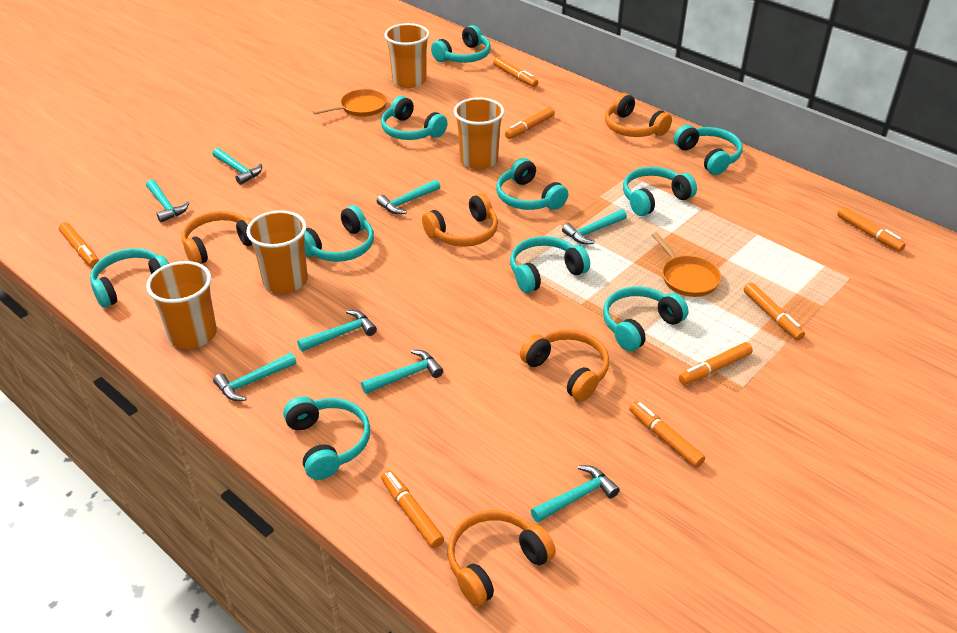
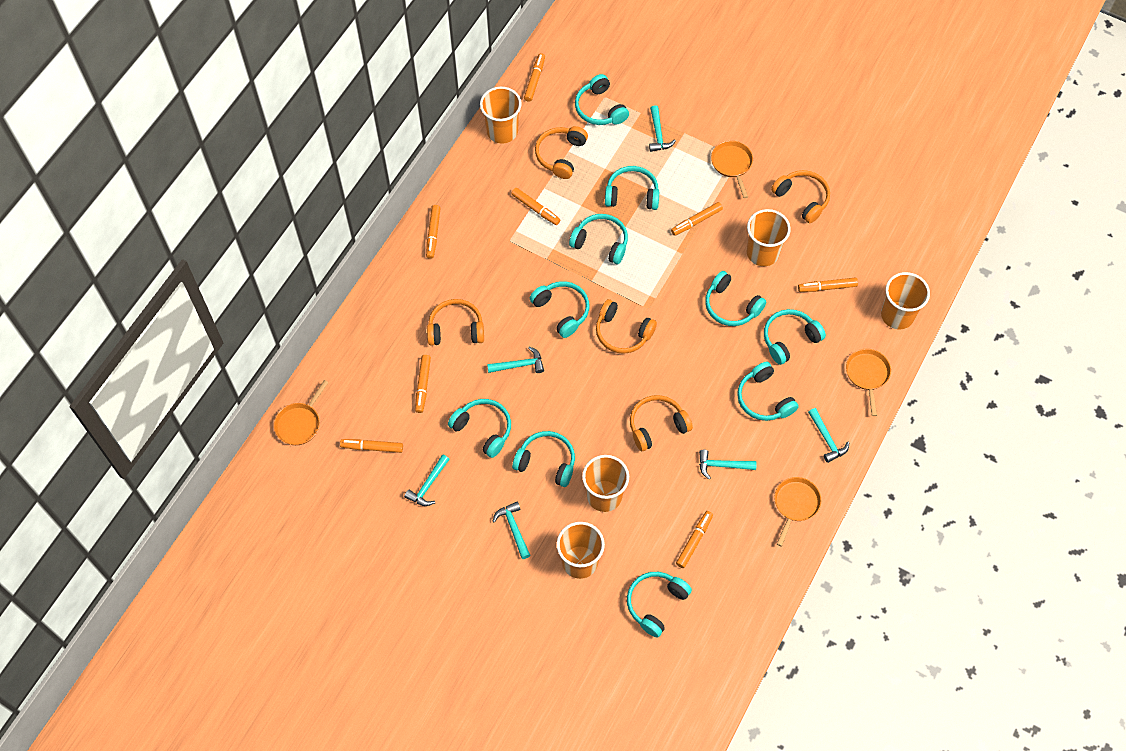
orange cup: 4 -> 5
orange pan: 2 -> 4
turquoise hammer: 8 -> 6

